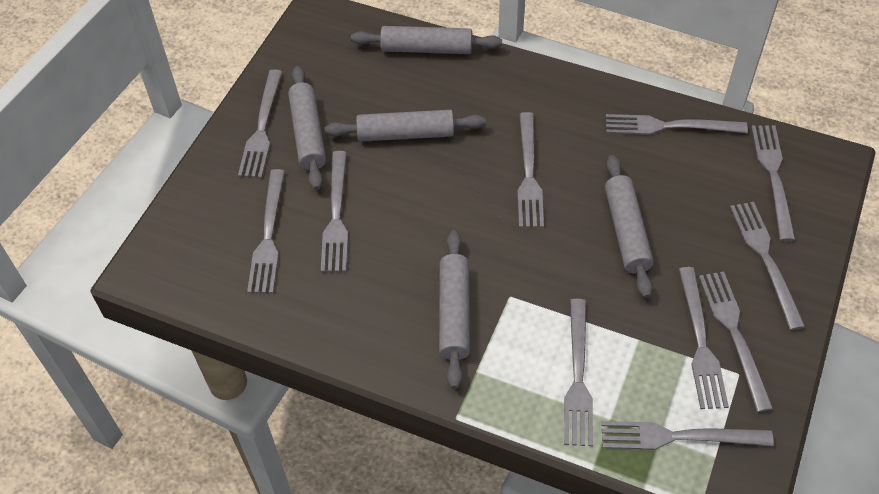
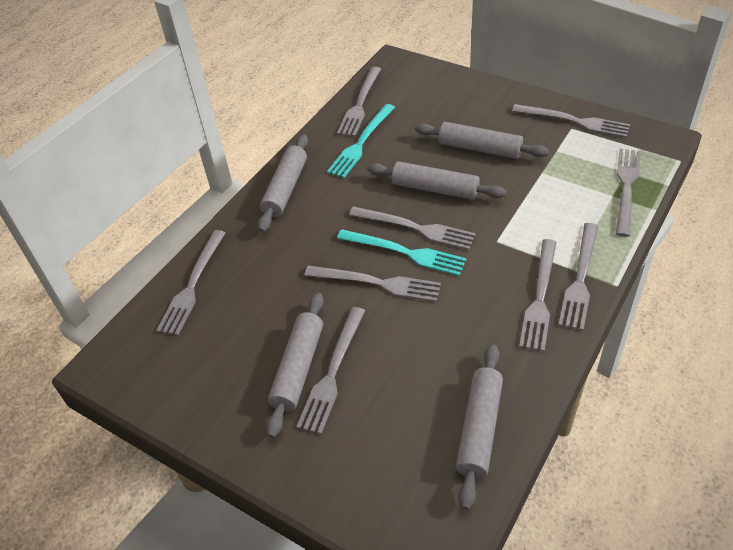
grey fork: 11 -> 9
turquoise fork: 0 -> 2

